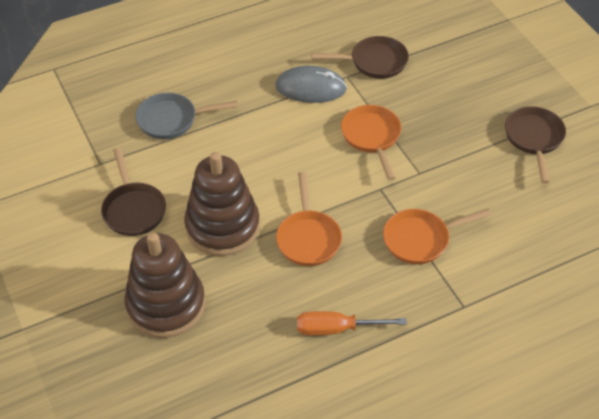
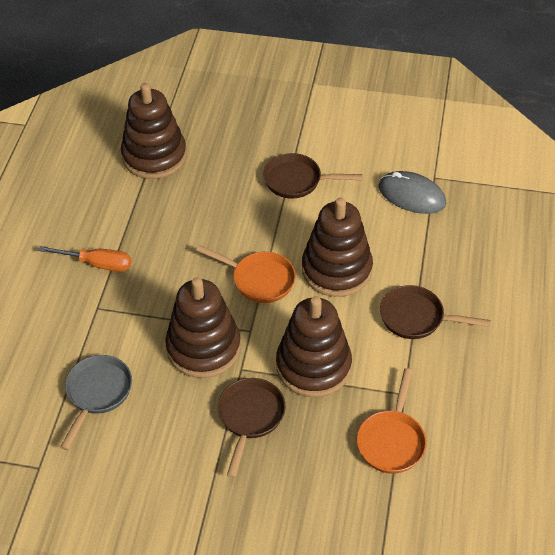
brown stacking toy: 2 -> 4
orange pan: 3 -> 2

